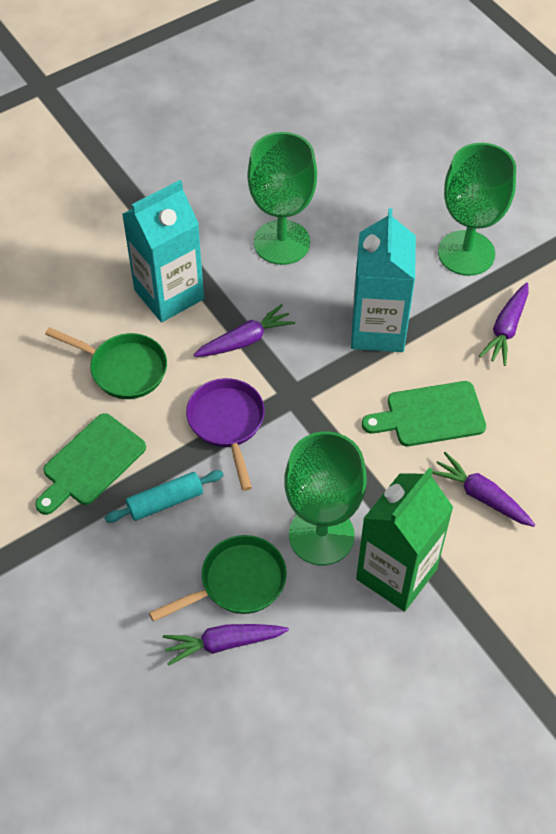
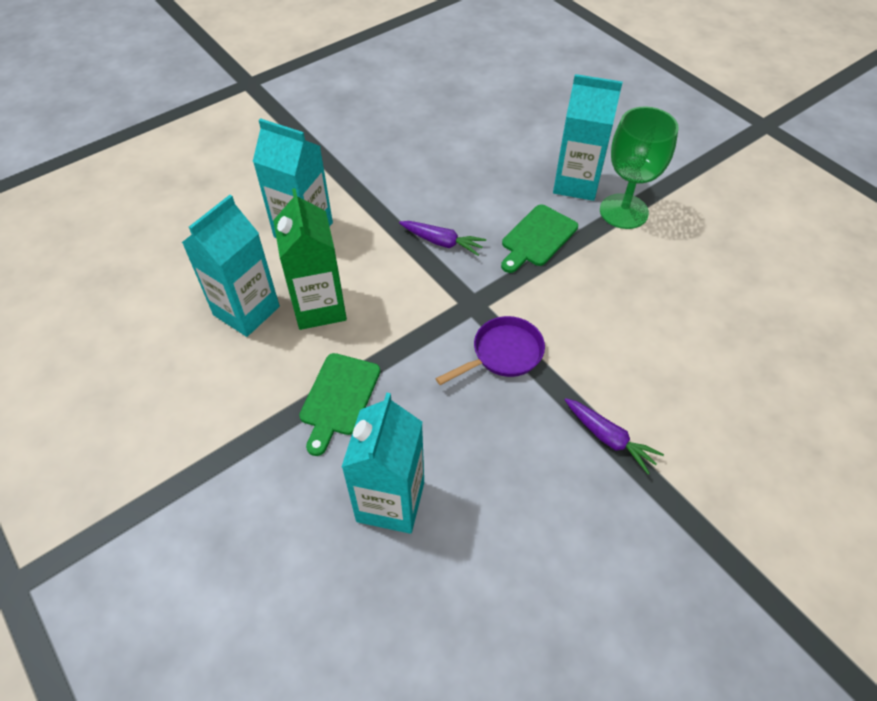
green goblet: 3 -> 1
green pan: 2 -> 0
purple carrot: 4 -> 2
turquoise carton: 2 -> 4
turquoise rolling pin: 1 -> 0

